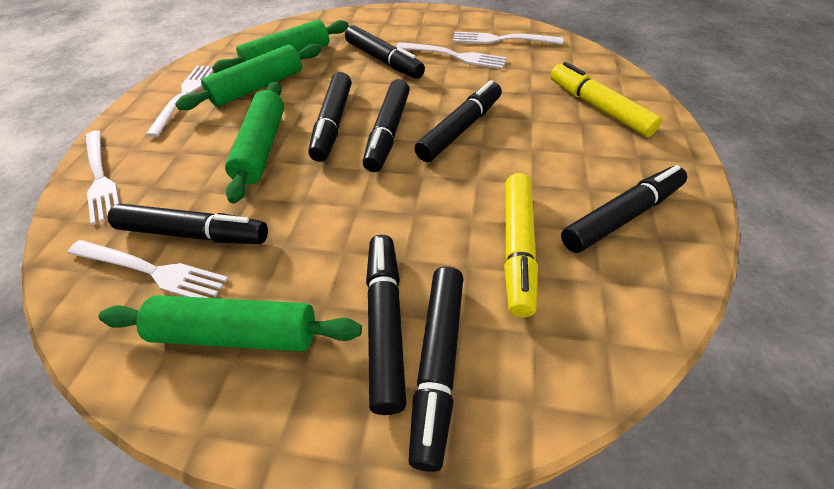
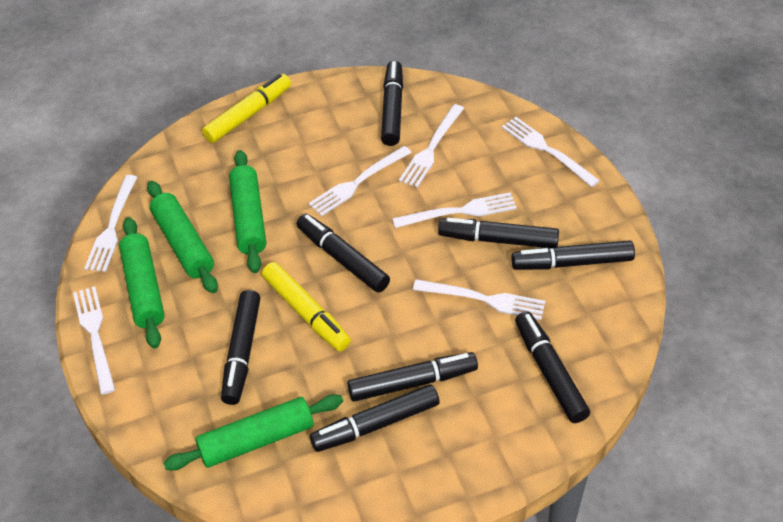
white fork: 5 -> 7

